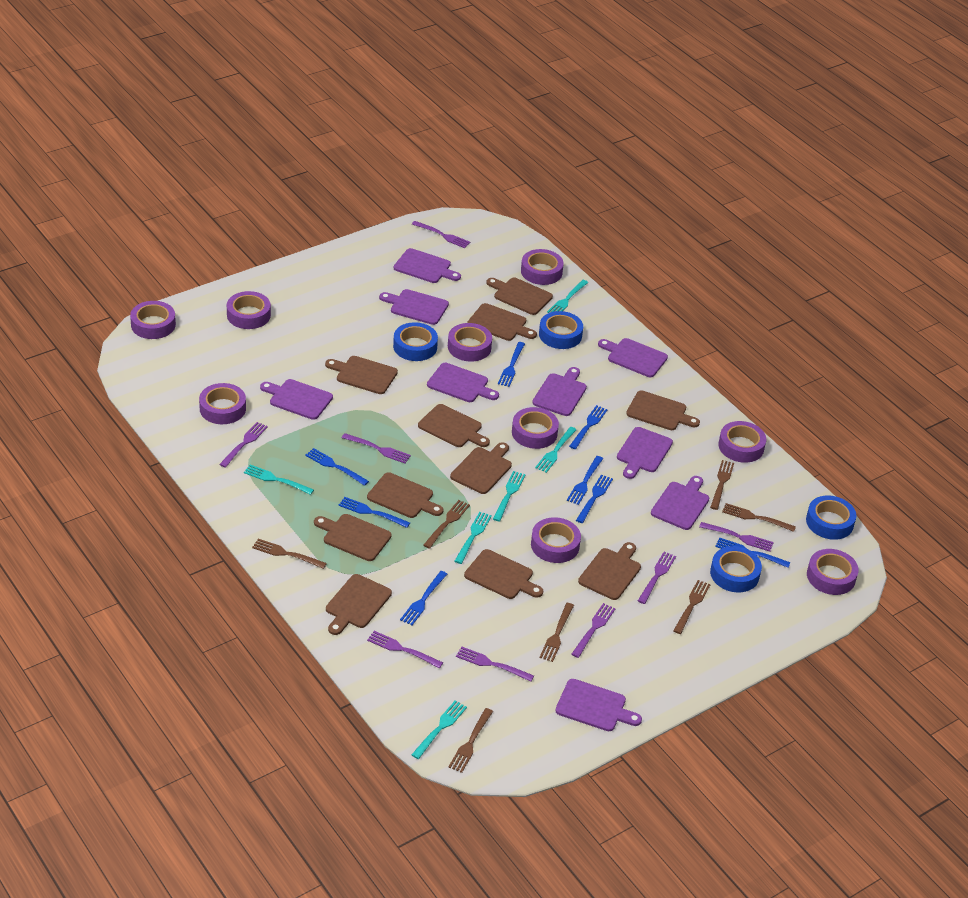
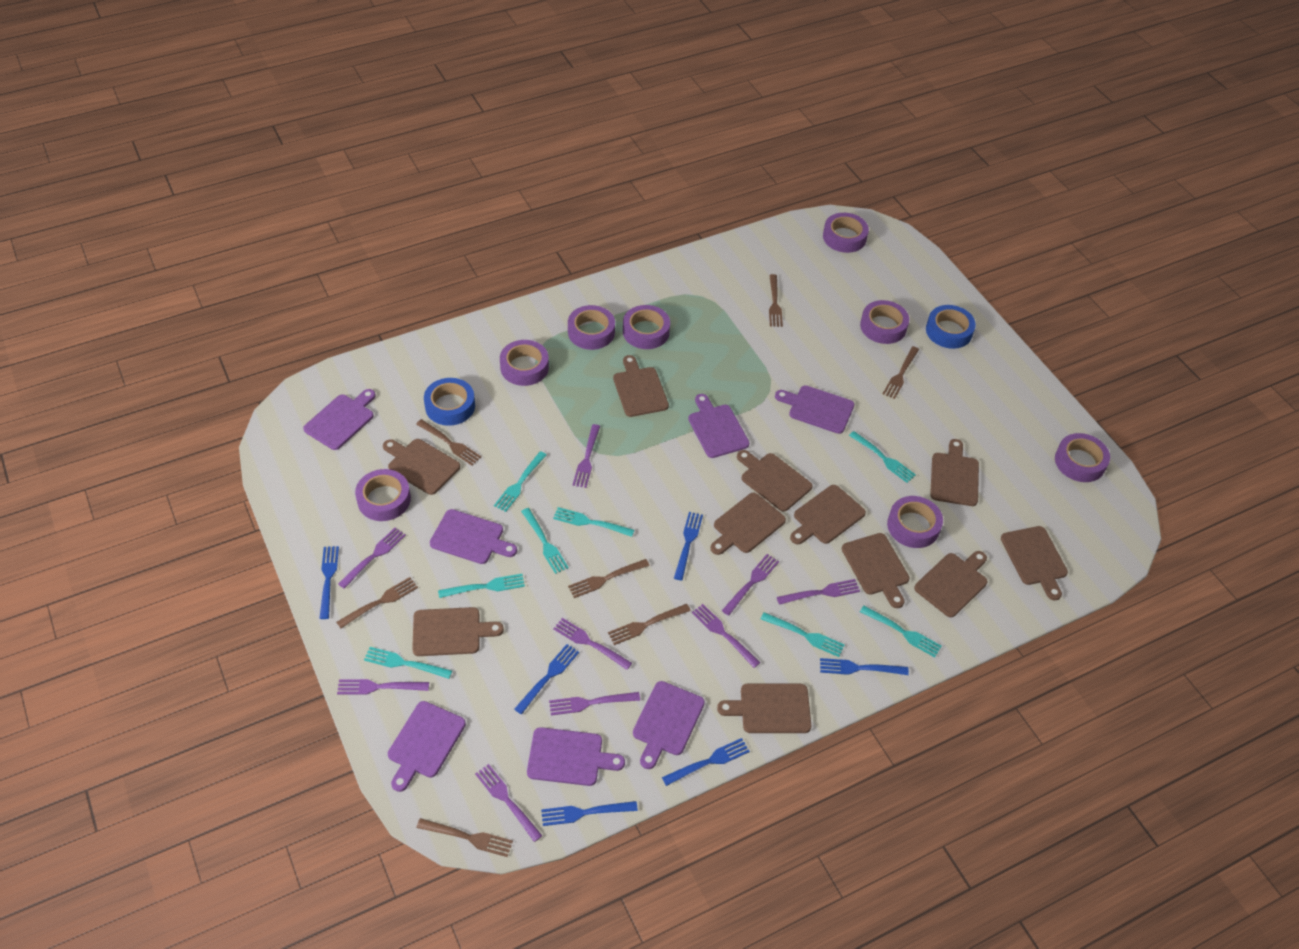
blue fork: 8 -> 6
blue tape: 4 -> 2
purple cutting board: 9 -> 7
purple fork: 8 -> 9
purple tape: 9 -> 8
turquoise fork: 6 -> 8

